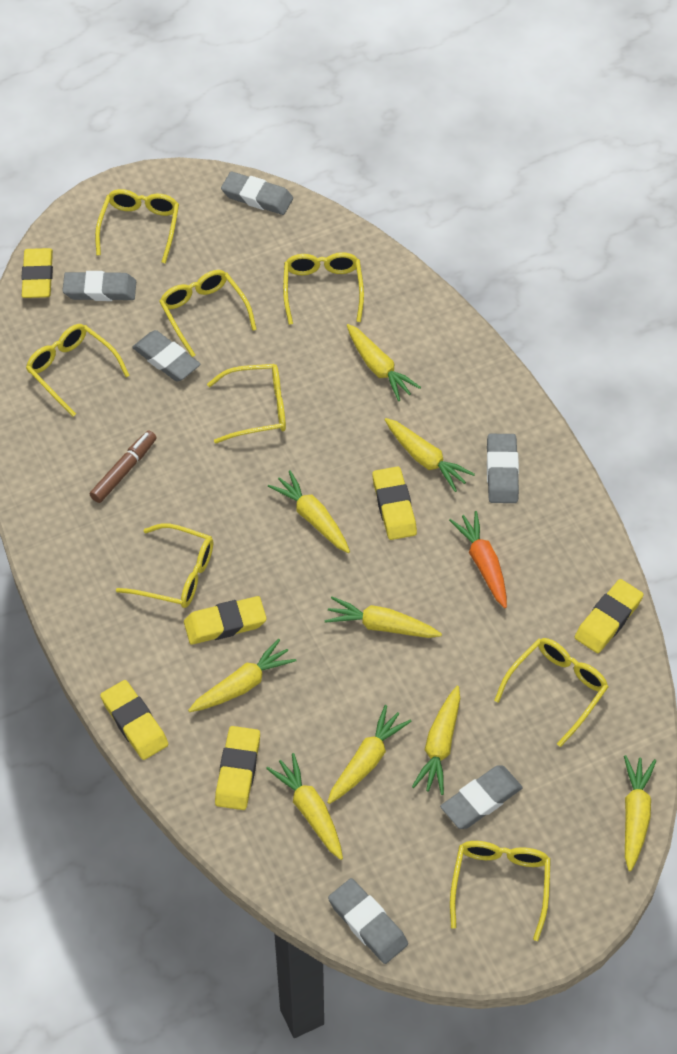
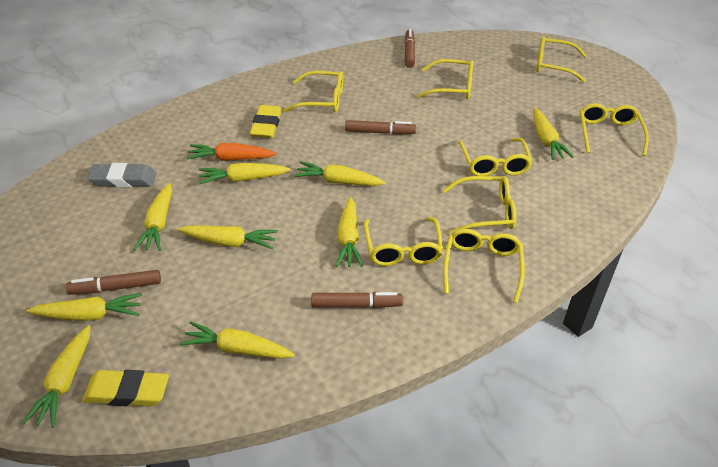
brown marker: 1 -> 4
grey eraser: 6 -> 1
yellow eraser: 6 -> 2

